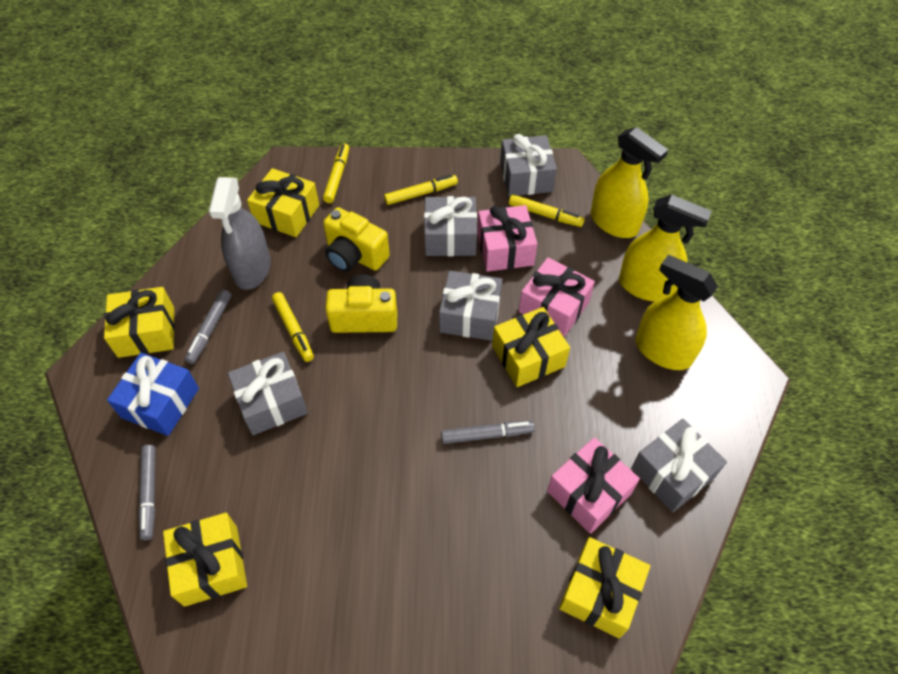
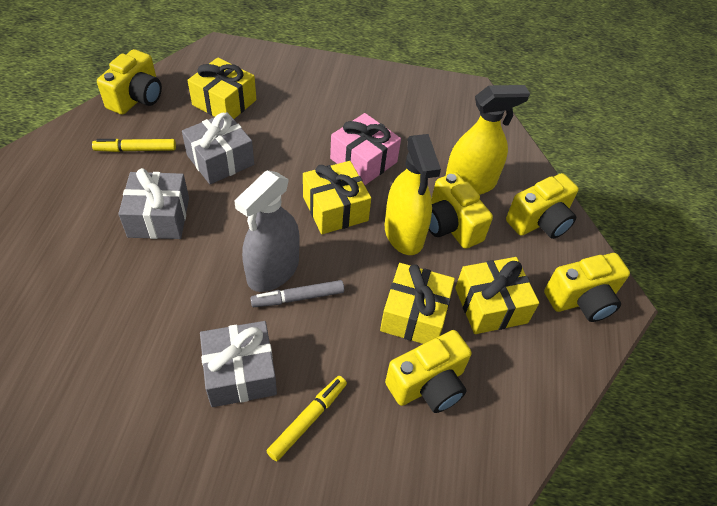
blue gift: 1 -> 0
grey gift: 5 -> 3
grey marker: 3 -> 1
pink gift: 3 -> 1
yellow camera: 2 -> 5
yellow gift: 5 -> 4
yellow marker: 4 -> 2
yellow spray bottle: 3 -> 2

